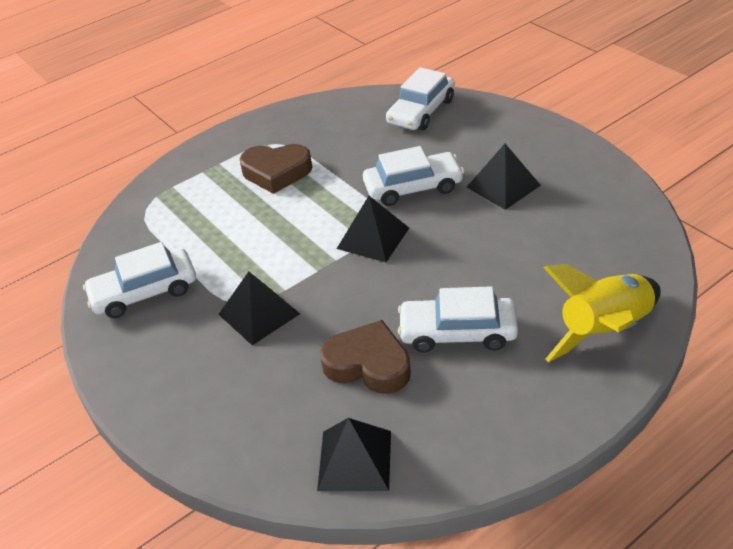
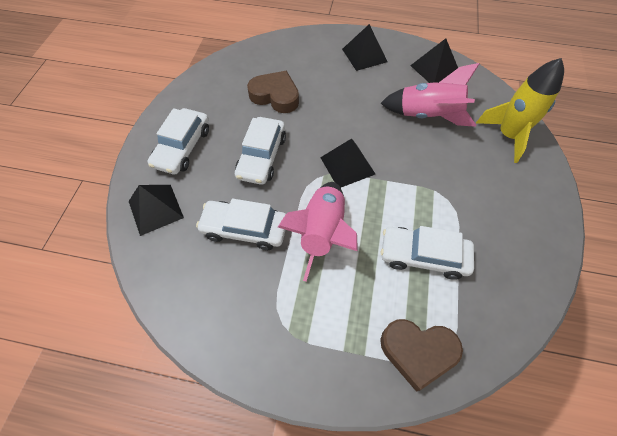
pink rocket: 0 -> 2

